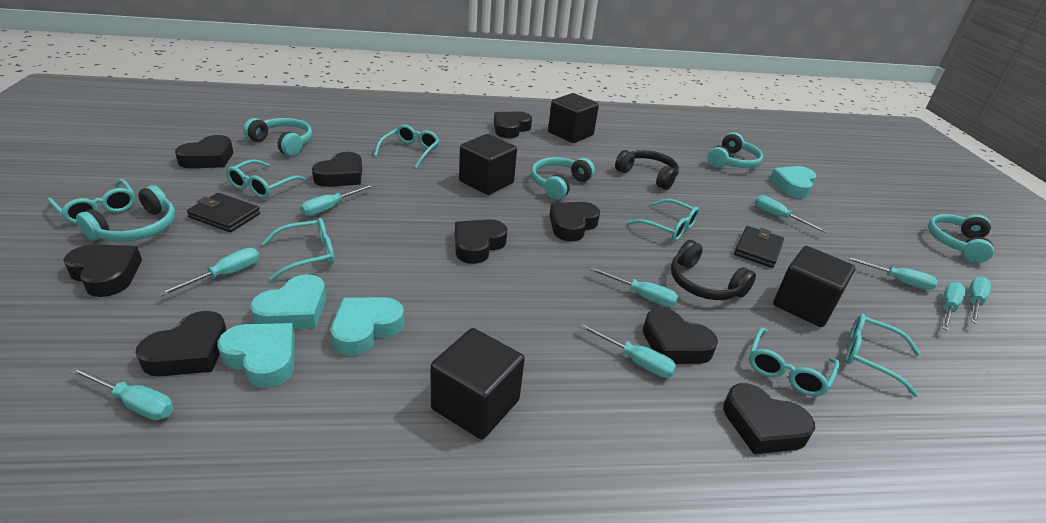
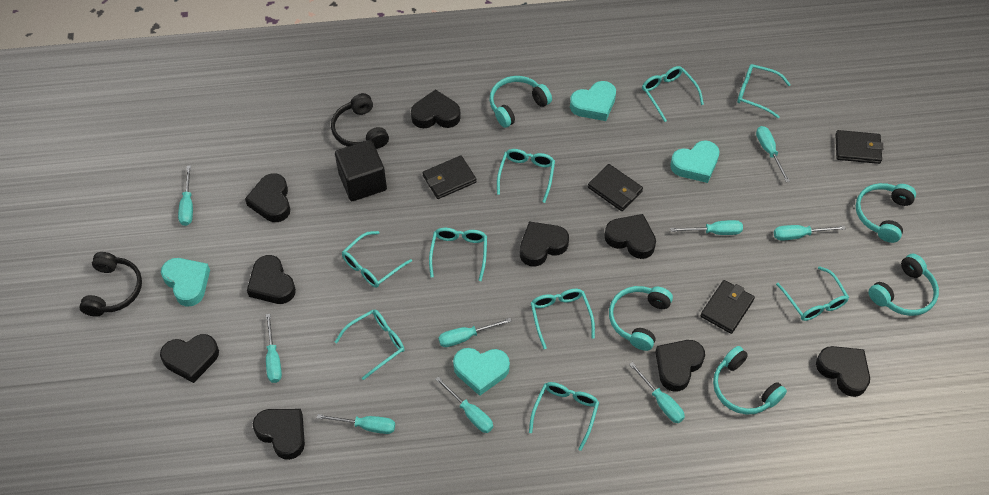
black cube: 4 -> 1
black wallet: 2 -> 4
turquoise glasses: 7 -> 9

